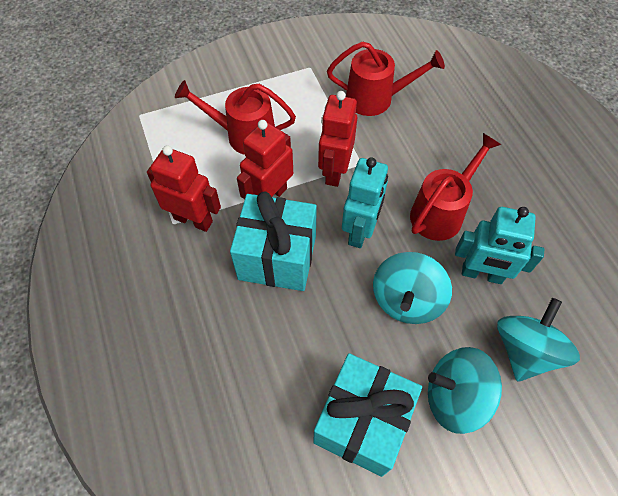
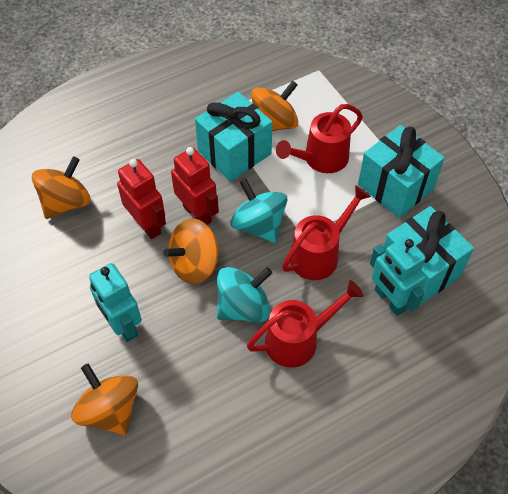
orange spinning top: 0 -> 4
red robot: 3 -> 2
turquoise gift: 2 -> 3
turquoise spinning top: 3 -> 2

